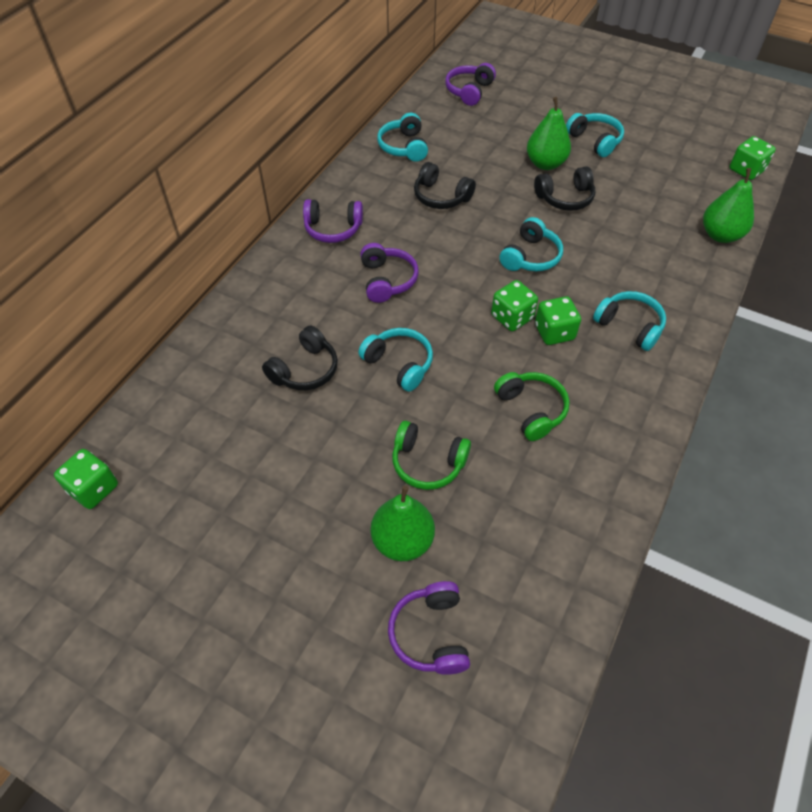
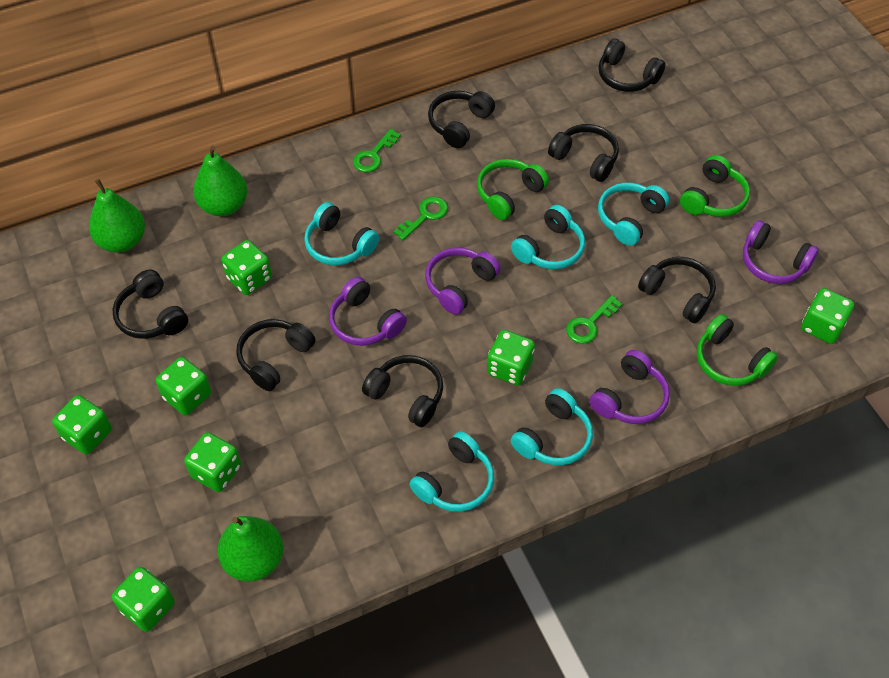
black headphones: 3 -> 7
green dice: 4 -> 7
green headphones: 2 -> 3
green key: 0 -> 3

